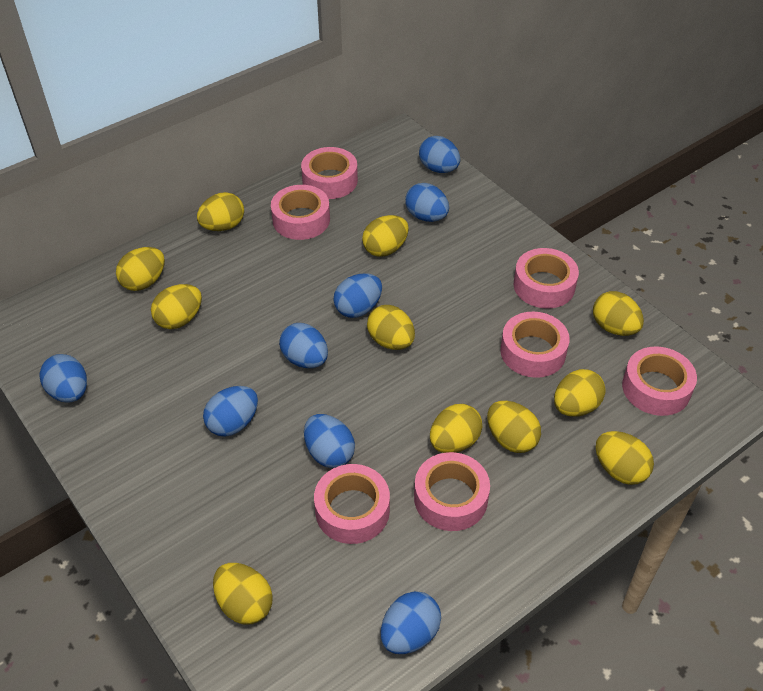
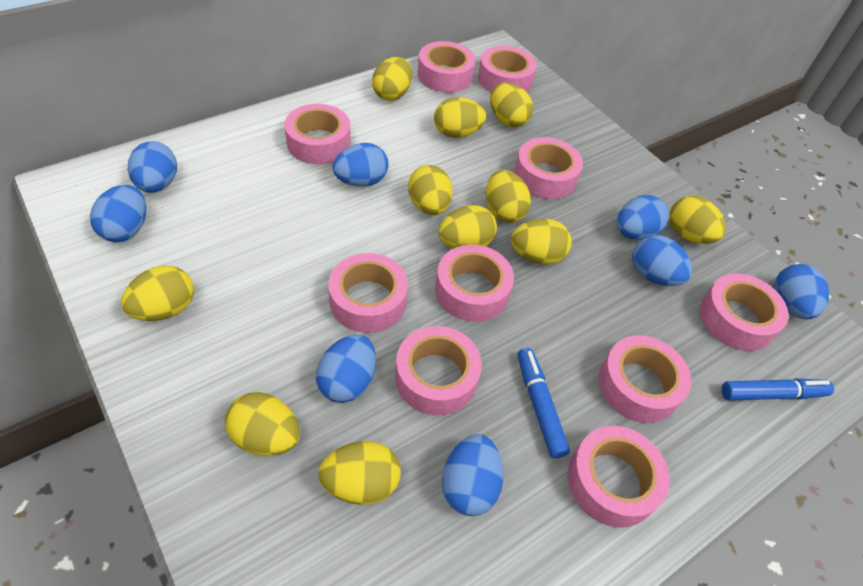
blue marker: 0 -> 2
pink tape: 7 -> 10

